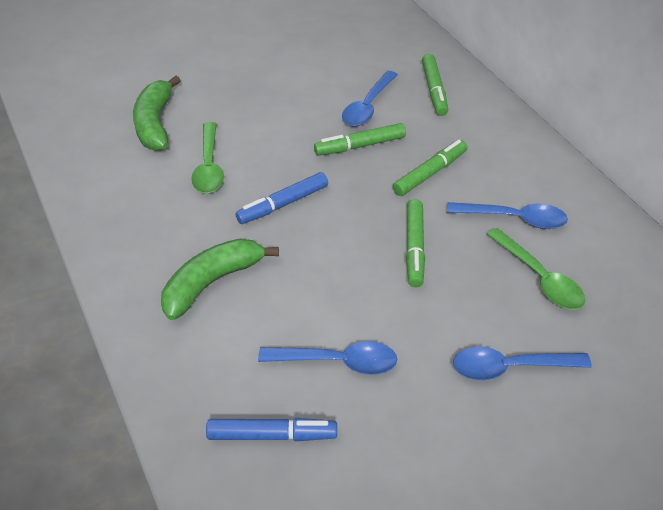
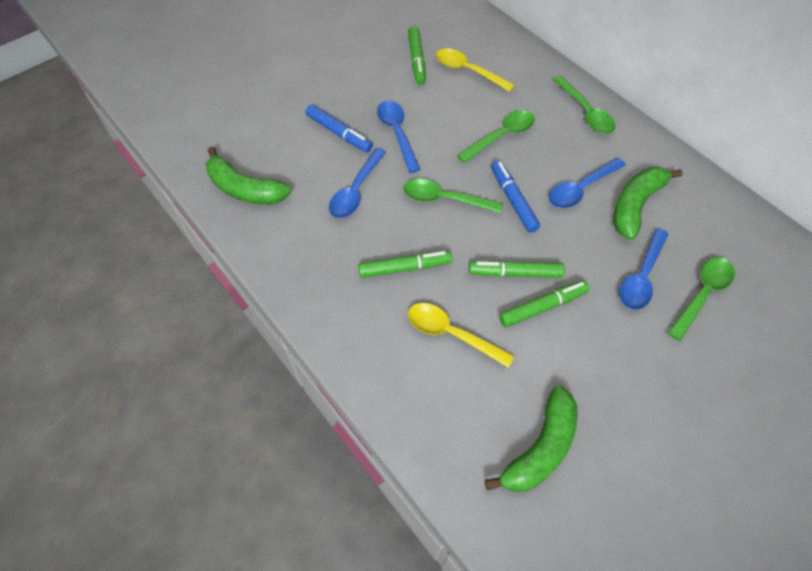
green banana: 2 -> 3
green spoon: 2 -> 4
yellow spoon: 0 -> 2

